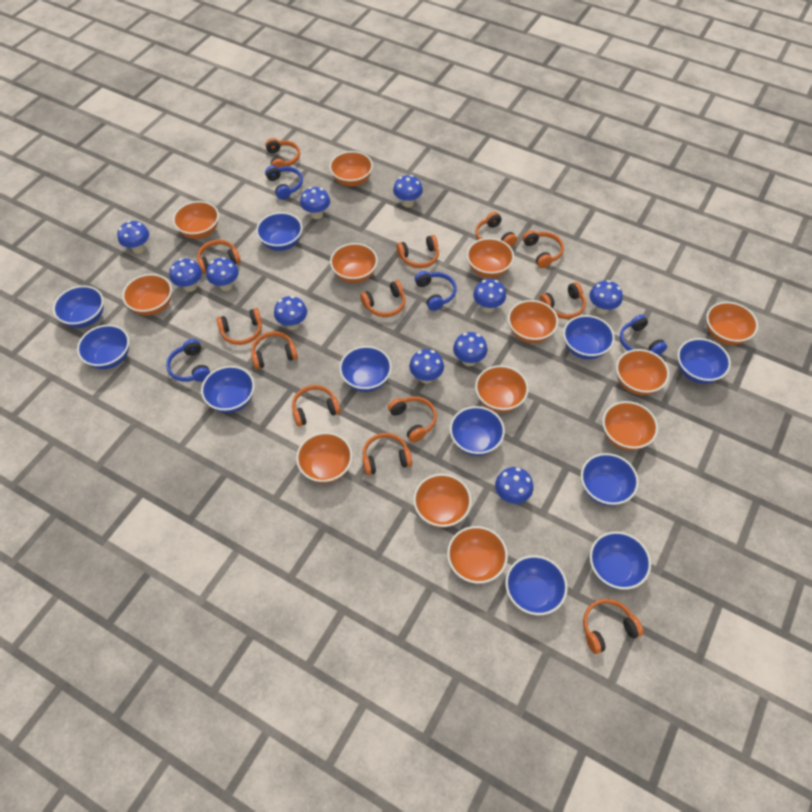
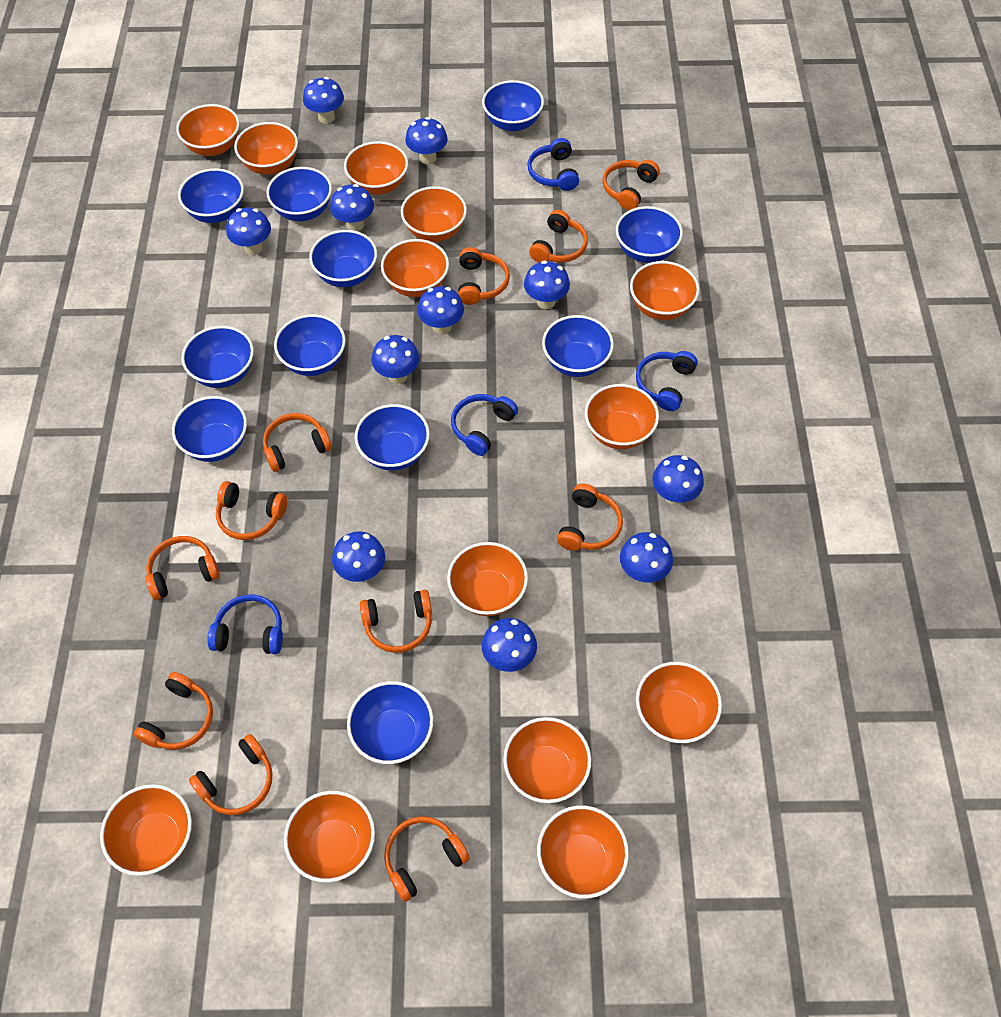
orange headphones: 13 -> 11

